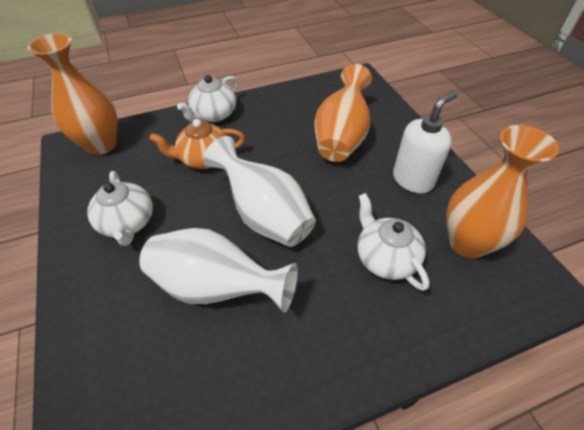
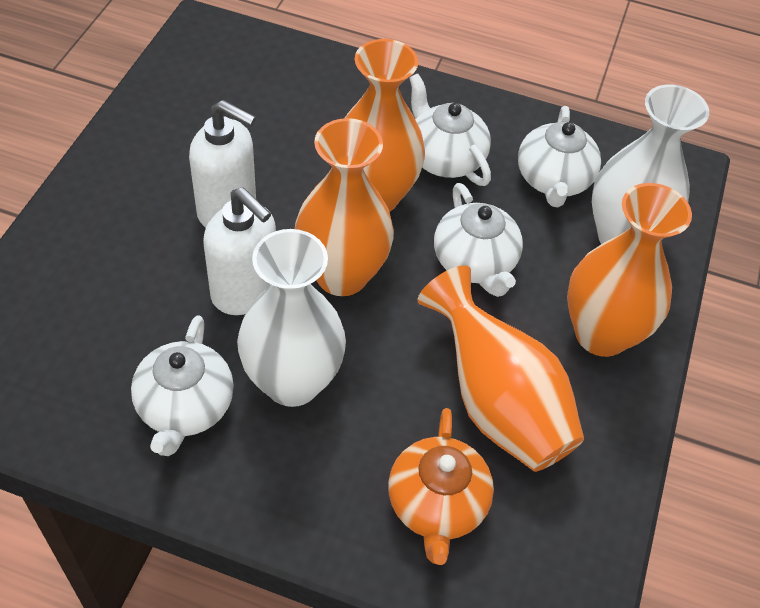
orange vase: 3 -> 4
white soap dispenser: 1 -> 2
white teapot: 3 -> 4

